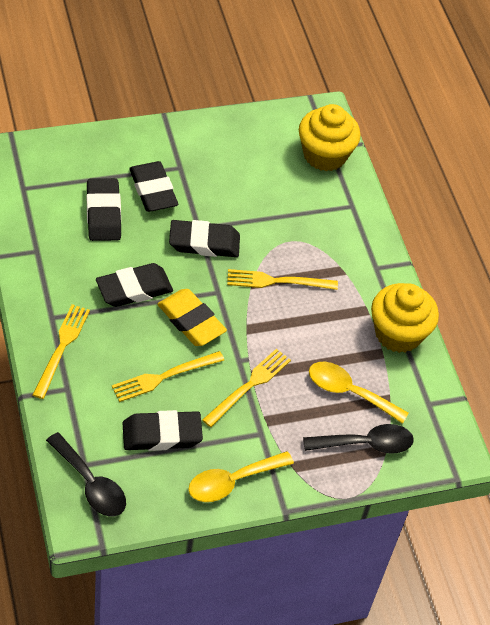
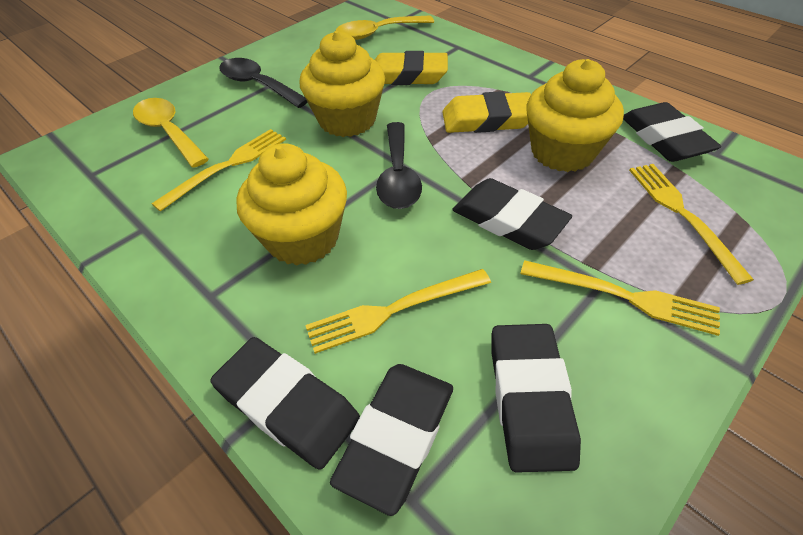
yellow cupcake: 2 -> 3
yellow eraser: 1 -> 2

